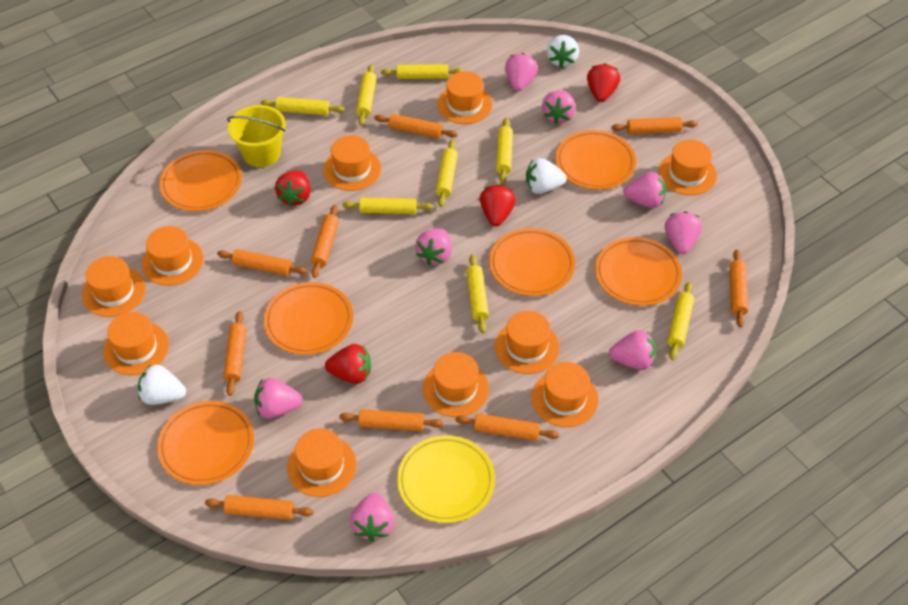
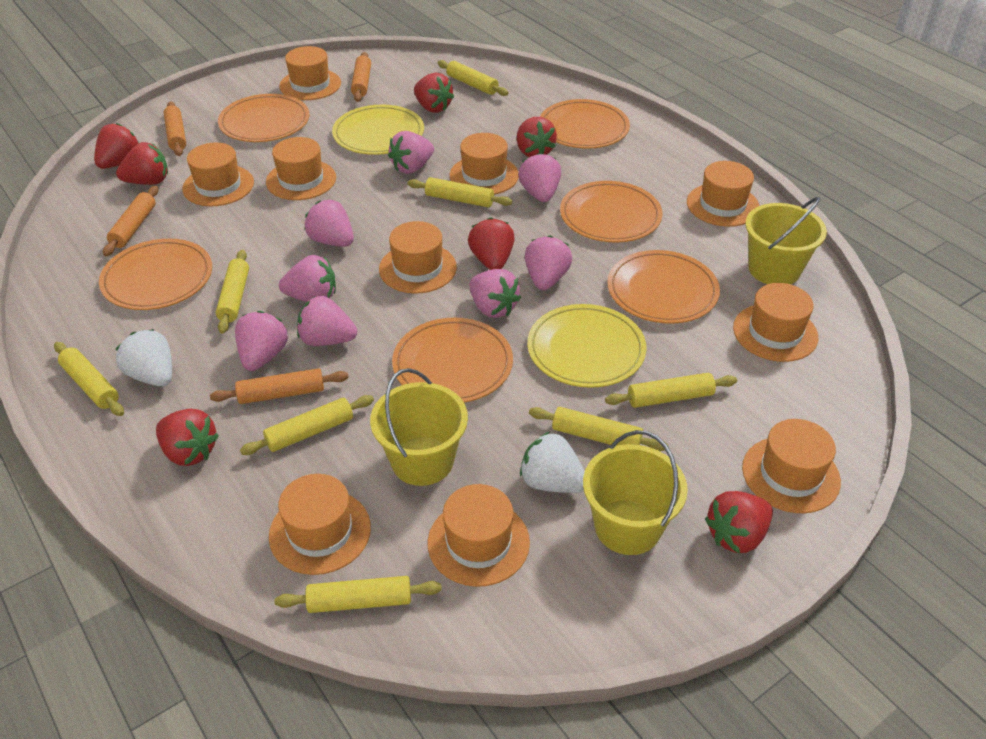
orange rolling pin: 9 -> 4
red strawberry: 4 -> 7
white strawberry: 3 -> 2
yellow bucket: 1 -> 3
yellow plate: 1 -> 2

